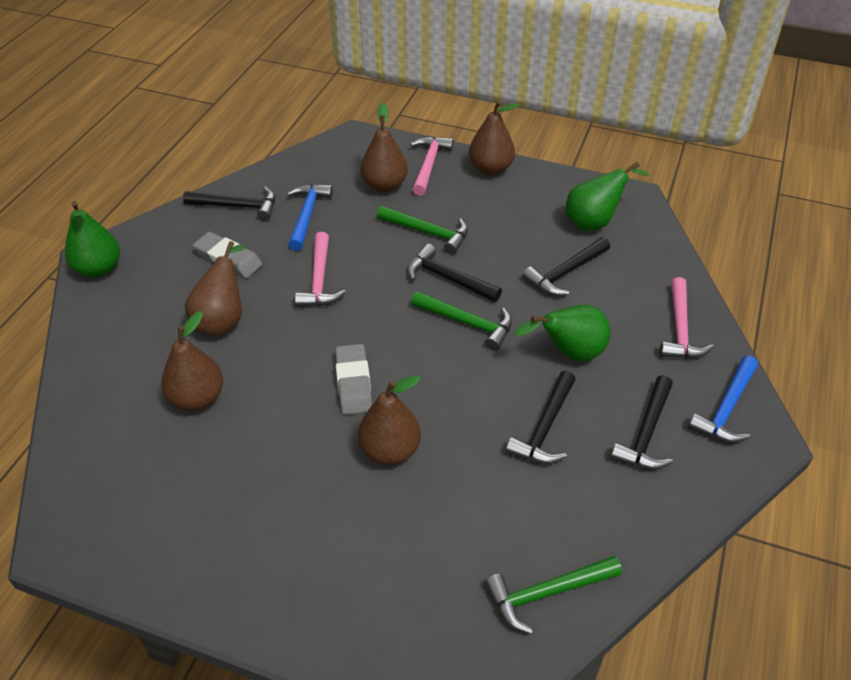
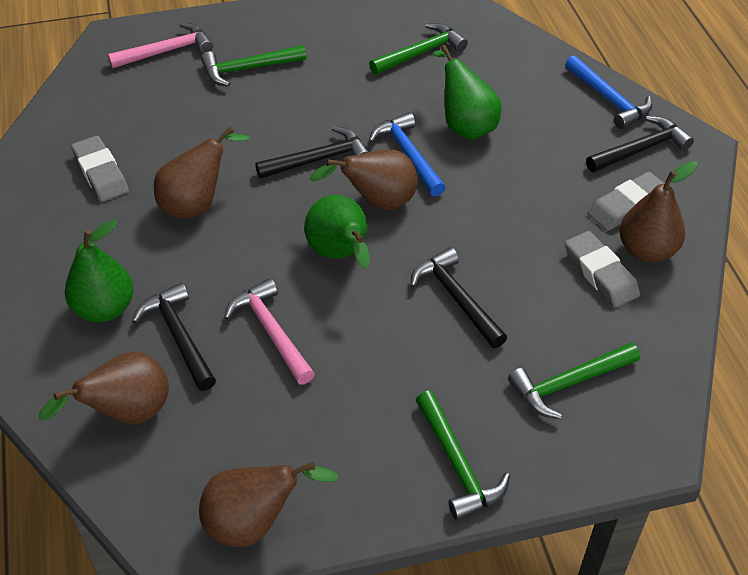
black hammer: 5 -> 4
green hammer: 3 -> 4
grey eraser: 2 -> 3
pink hammer: 3 -> 2

